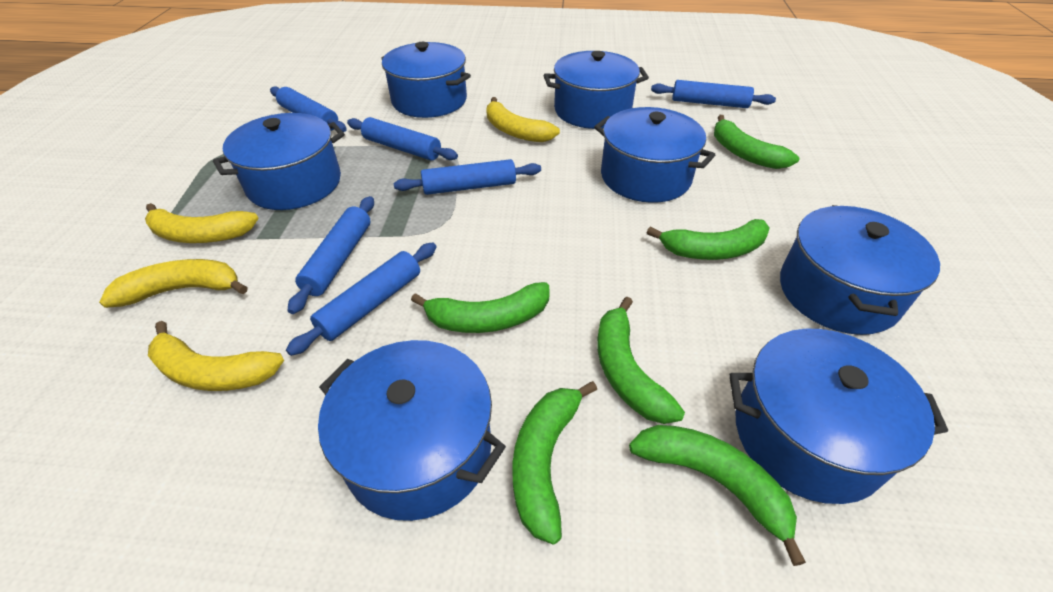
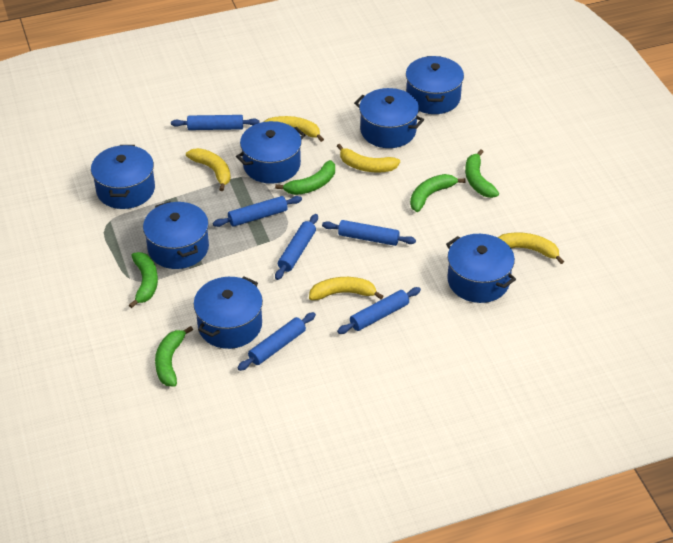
green banana: 6 -> 5
yellow banana: 4 -> 5

